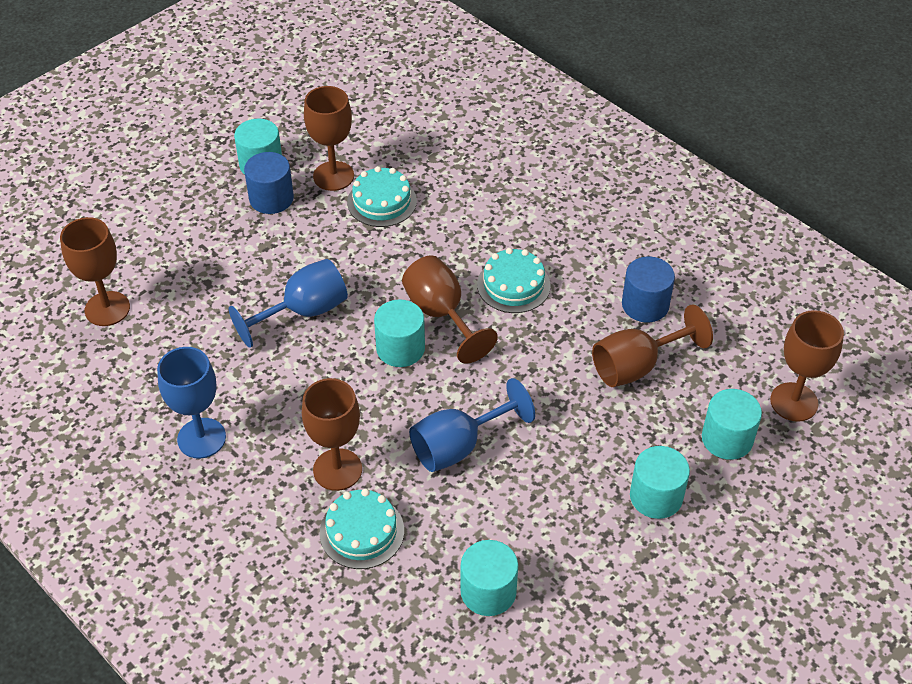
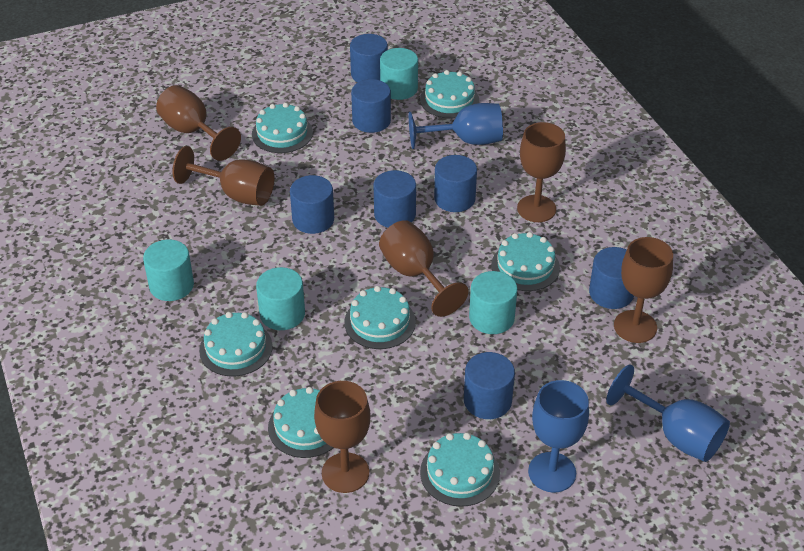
blue cylinder: 2 -> 7
turquoise cake: 3 -> 7
turquoise cylinder: 5 -> 4

